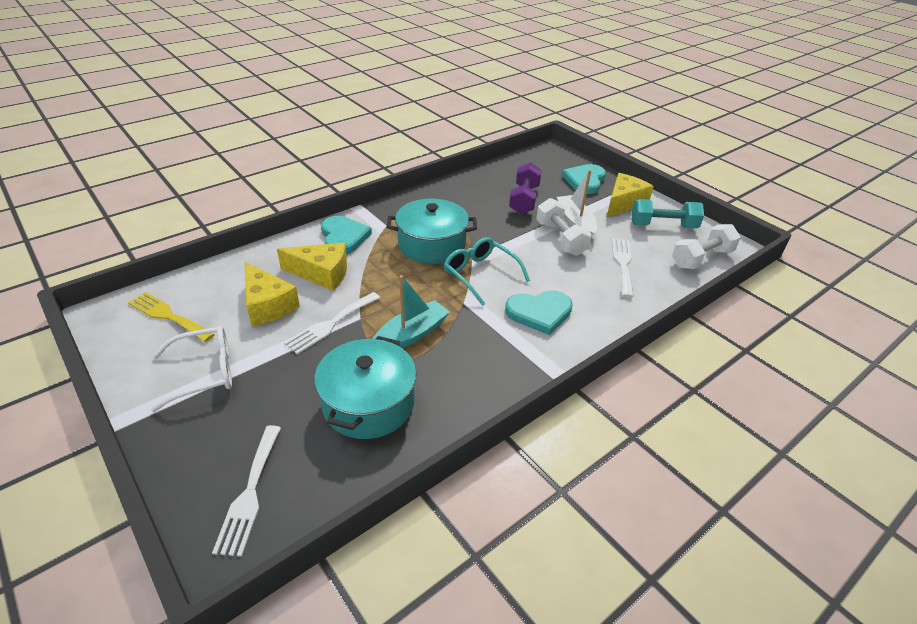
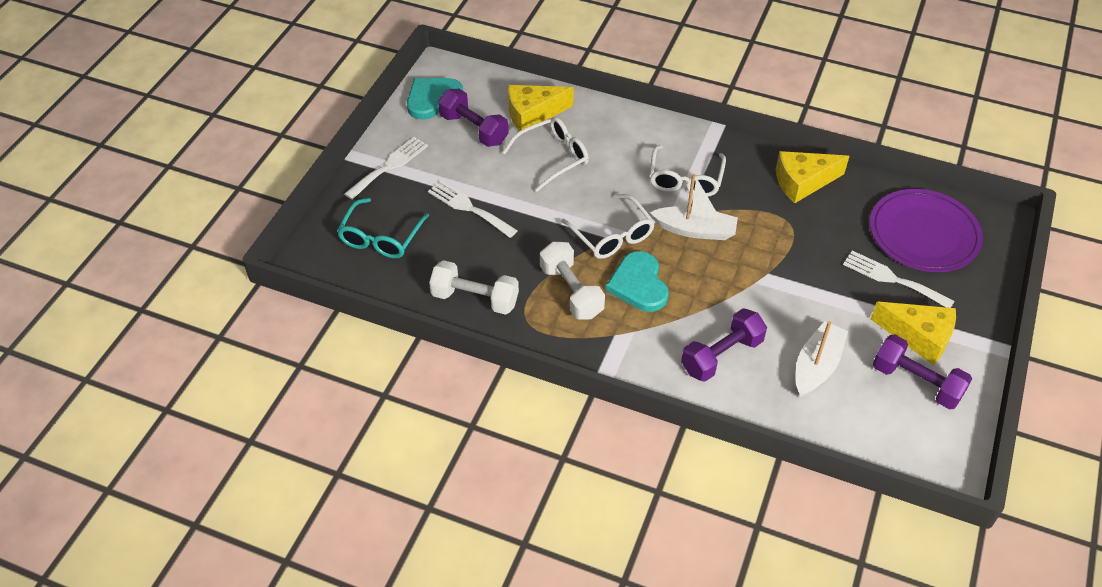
purple dumbbell: 1 -> 3
purple plate: 0 -> 1
turquoise boat: 1 -> 0
turquoise dumbbell: 1 -> 0
turquoise heart: 3 -> 2
turquoise pot: 2 -> 0
white boat: 1 -> 2
white glasses: 1 -> 3
yellow fork: 1 -> 0

